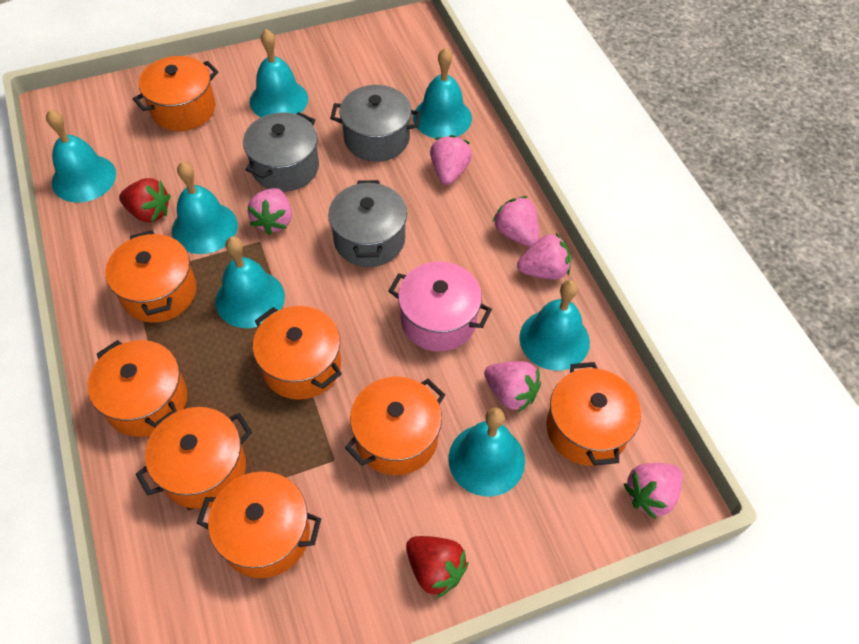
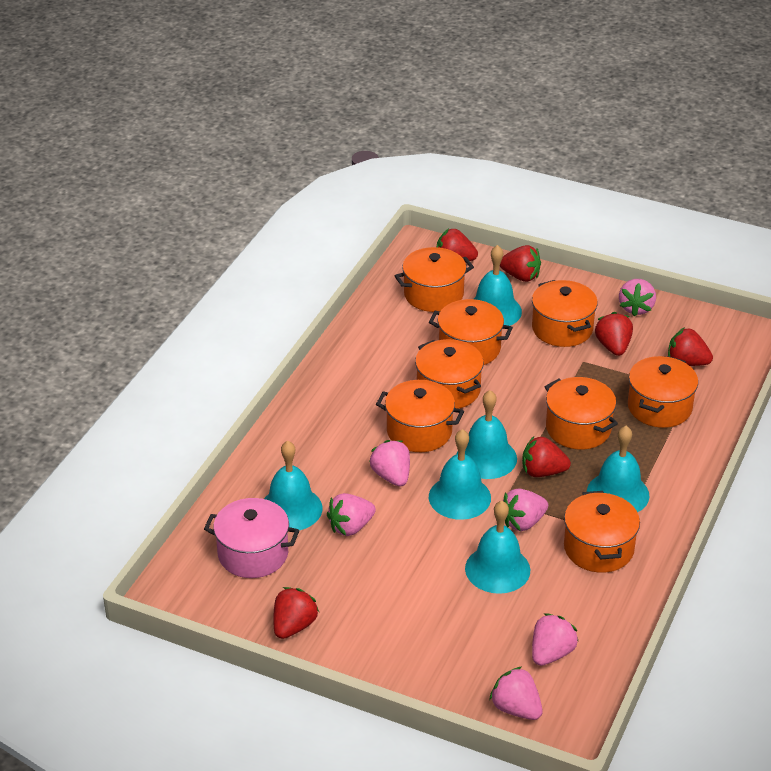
grey pot: 3 -> 0
red strawberry: 2 -> 6
turquoise bell: 7 -> 6

